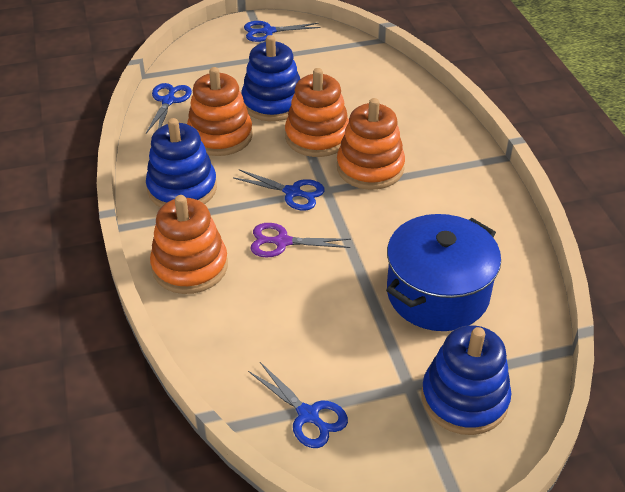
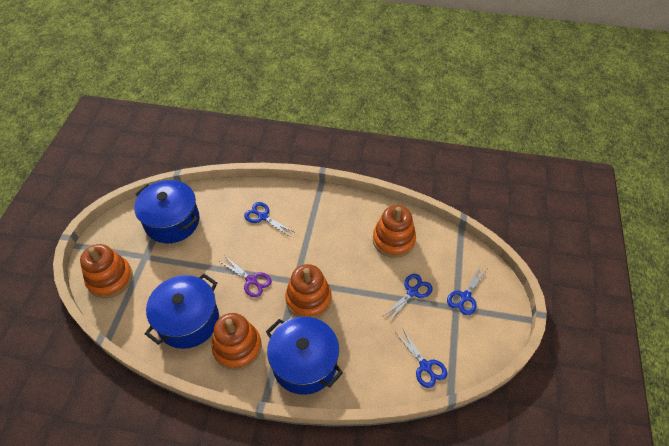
blue pot: 1 -> 3
blue stacking toy: 3 -> 0

